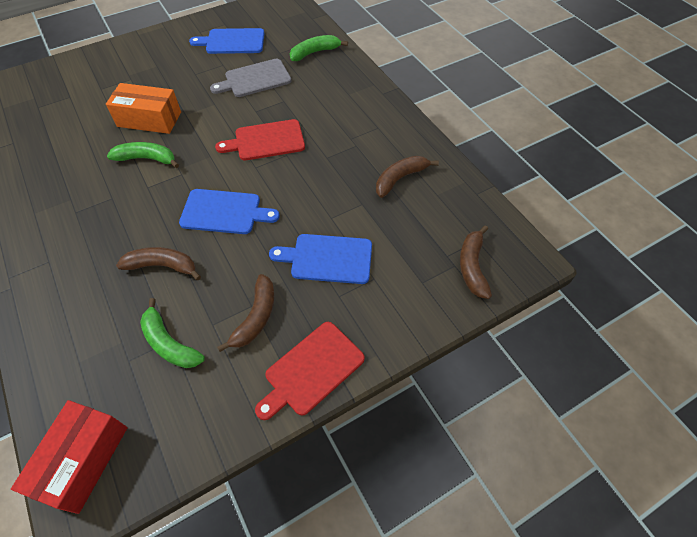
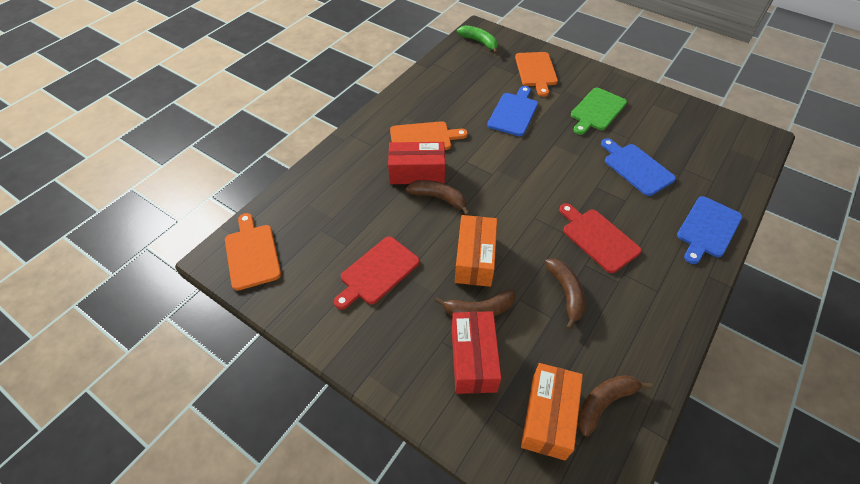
green banana: 3 -> 1
green cutting board: 0 -> 1
grey cutting board: 1 -> 0
orange box: 1 -> 2
orange cutting board: 0 -> 3
red box: 1 -> 2

